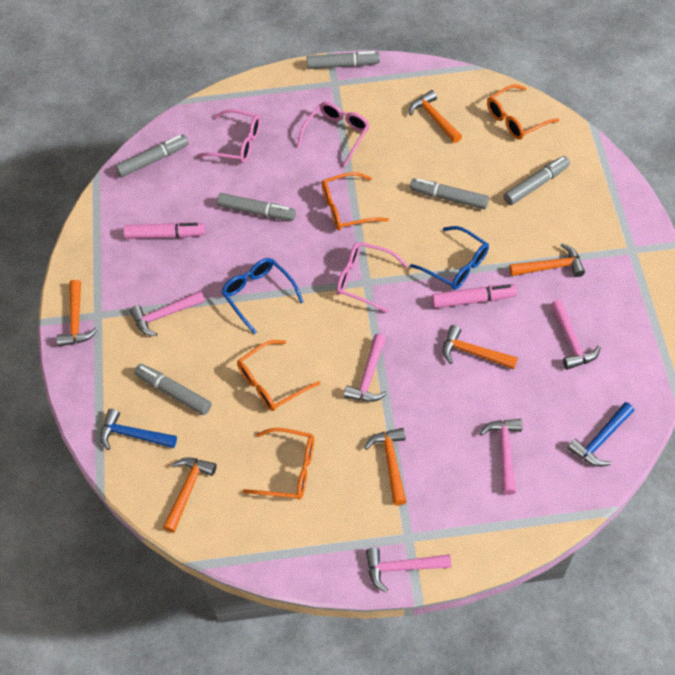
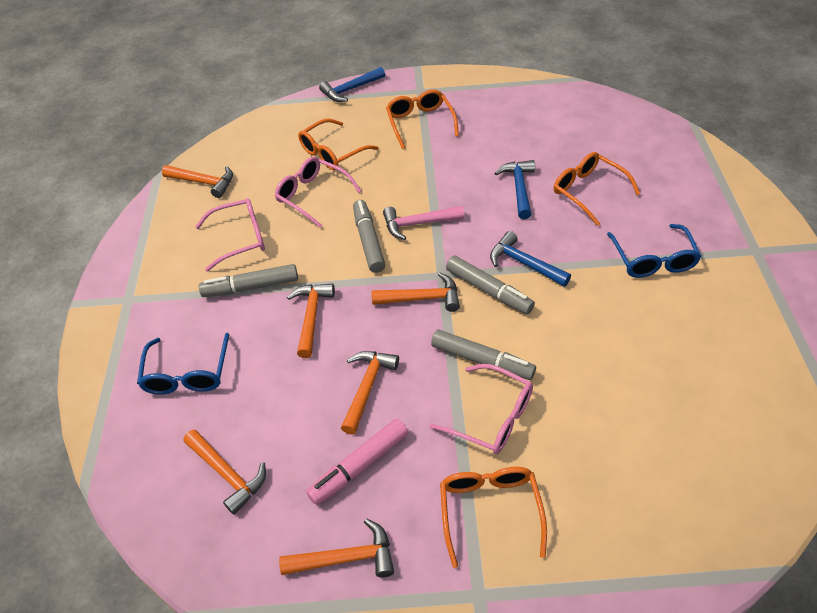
blue hammer: 2 -> 3
grey marker: 6 -> 4
pink hammer: 5 -> 1
pink marker: 2 -> 1

